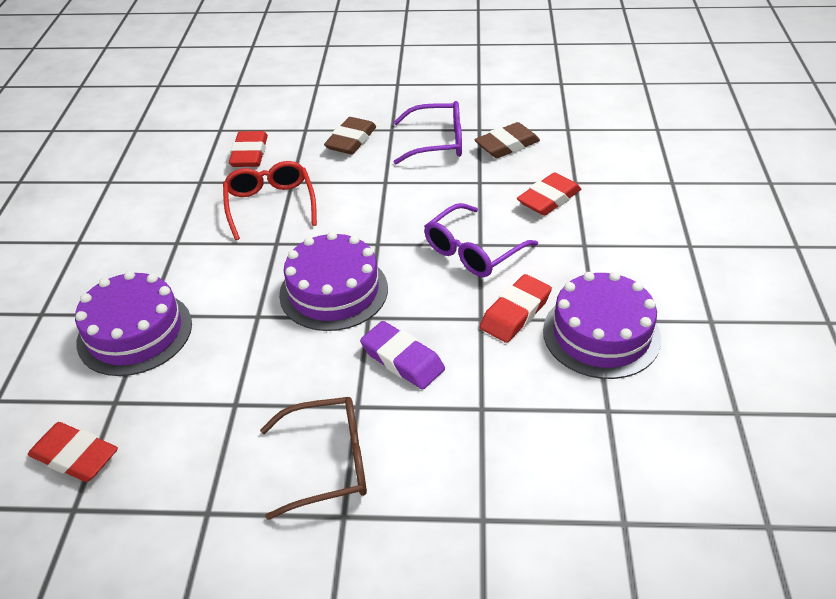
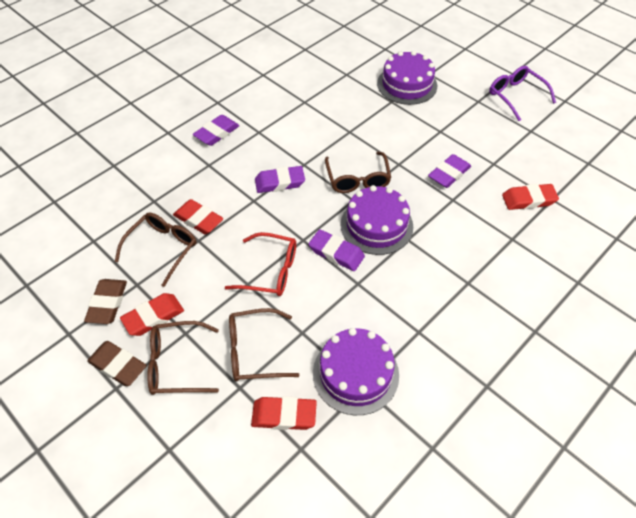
brown glasses: 1 -> 4
purple eraser: 1 -> 4
purple glasses: 2 -> 1

